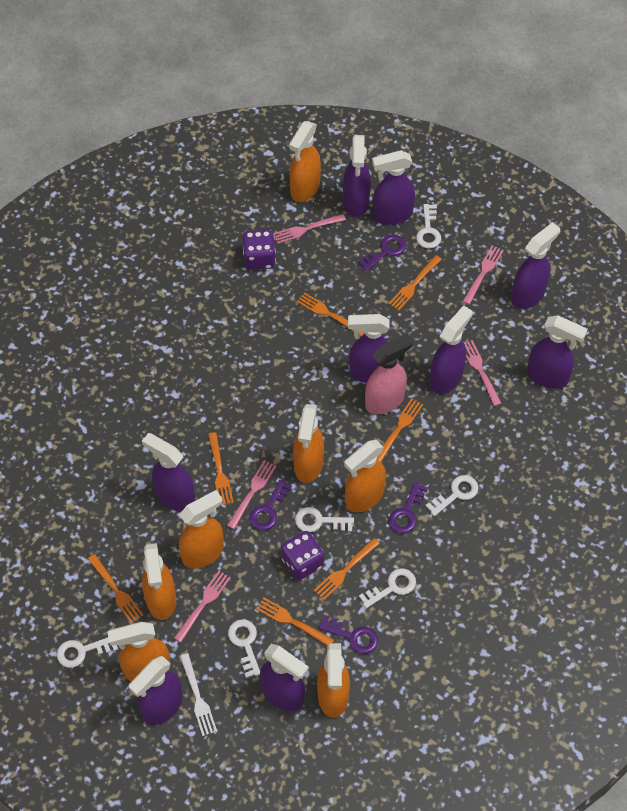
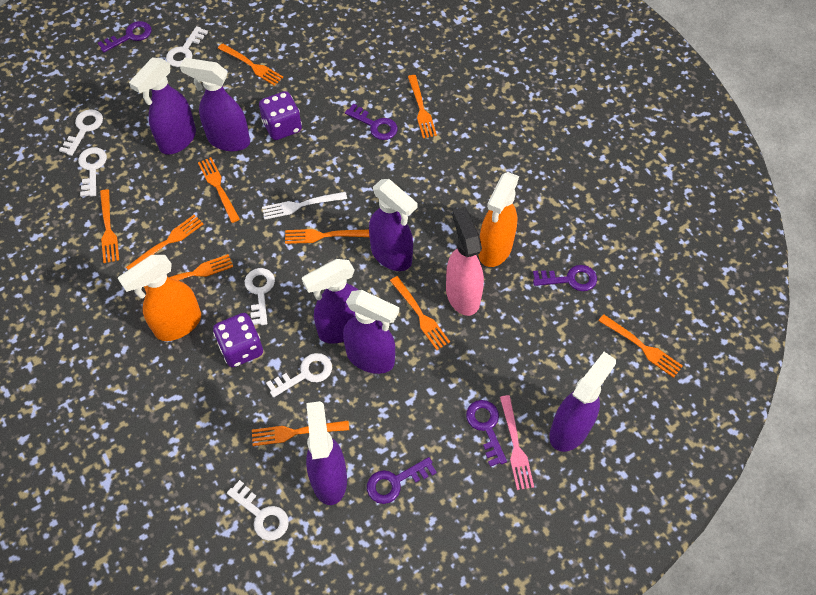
orange fork: 7 -> 10
orange spray bottle: 7 -> 2
pink fork: 5 -> 1
purple key: 4 -> 5
purple spray bottle: 9 -> 7

